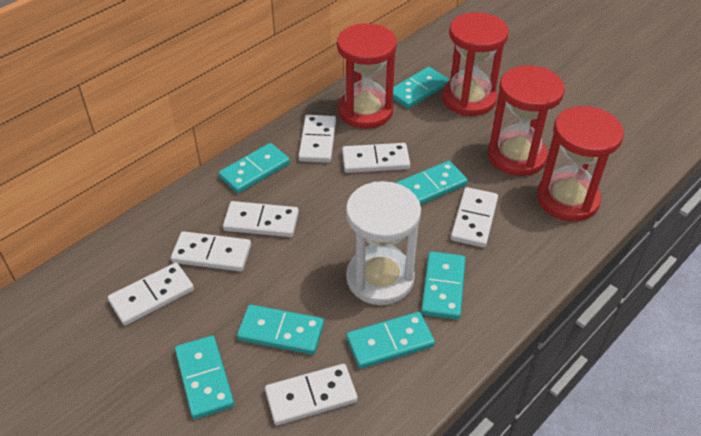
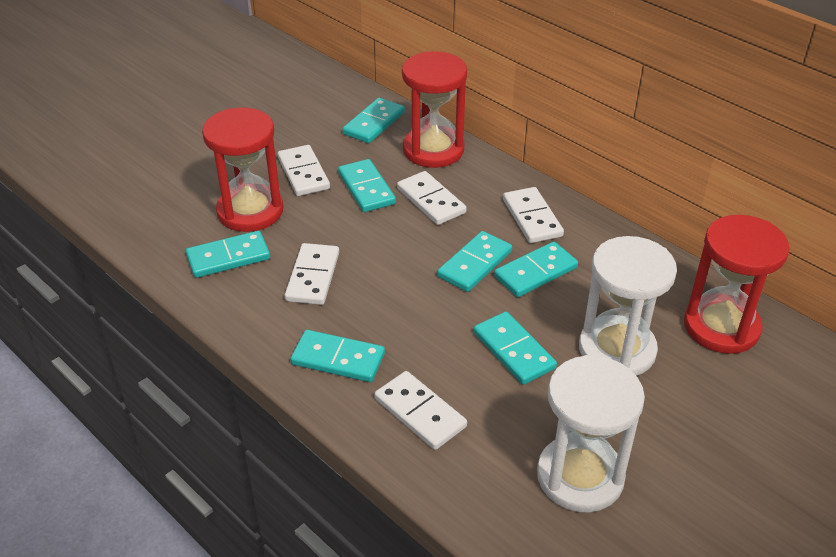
red hourglass: 4 -> 3
white domino: 7 -> 5
white hourglass: 1 -> 2

